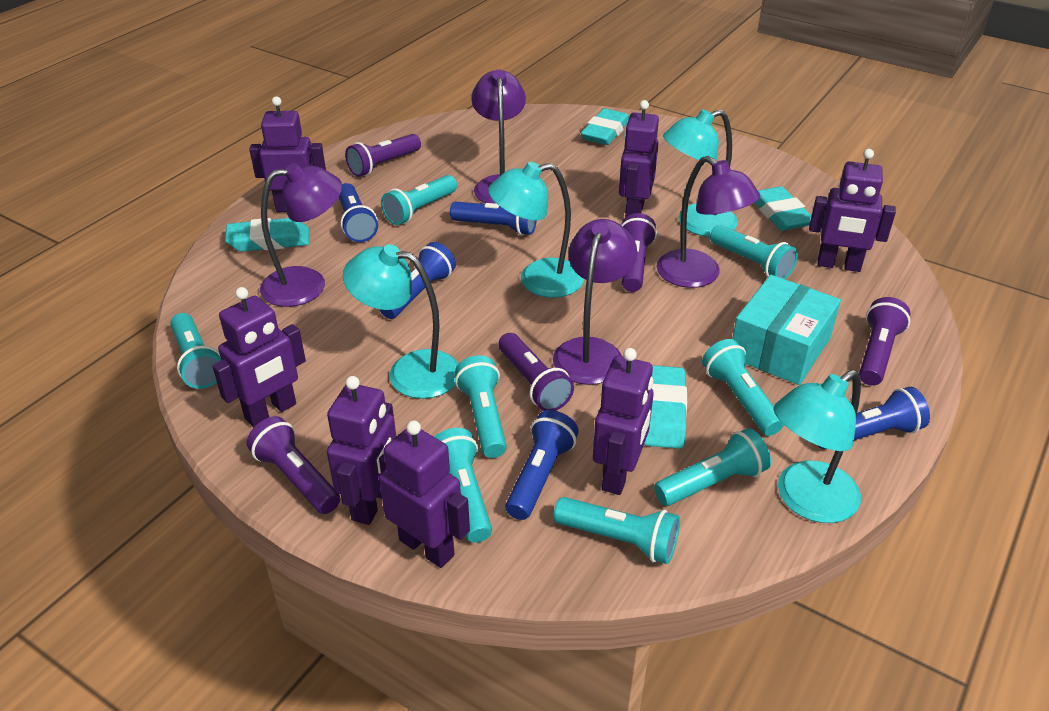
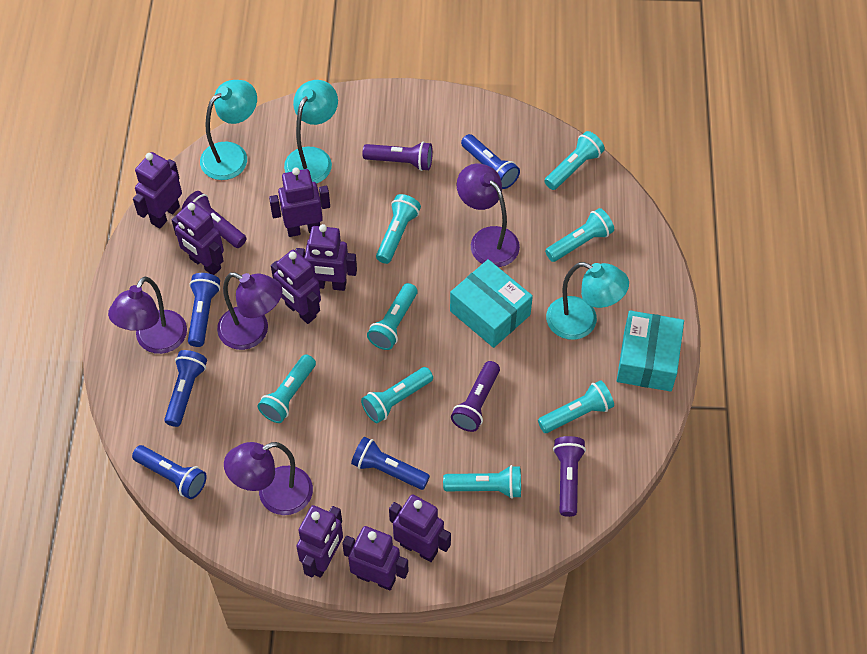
purple flashlight: 5 -> 4
purple robot: 7 -> 8
turquoise box: 1 -> 2
turquoise eraser: 4 -> 0
turquoise lamp: 4 -> 3

